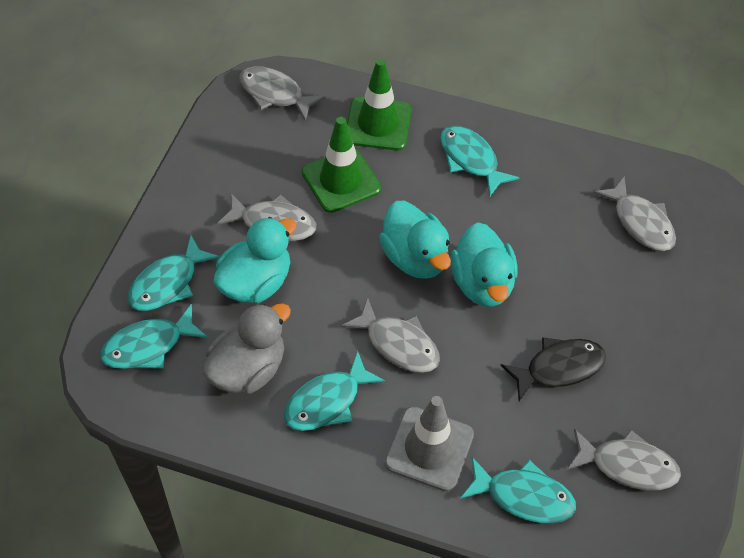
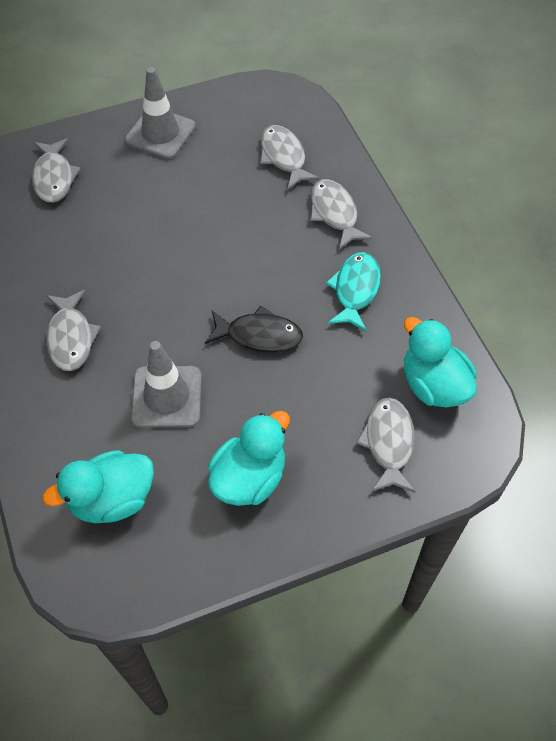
green traffic cone: 2 -> 0
grey duck: 1 -> 0
grey traffic cone: 1 -> 2
turquoise fish: 5 -> 1

